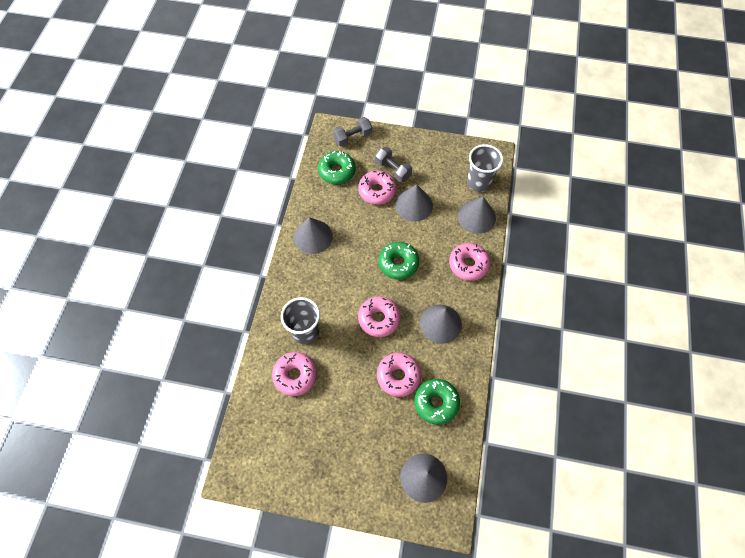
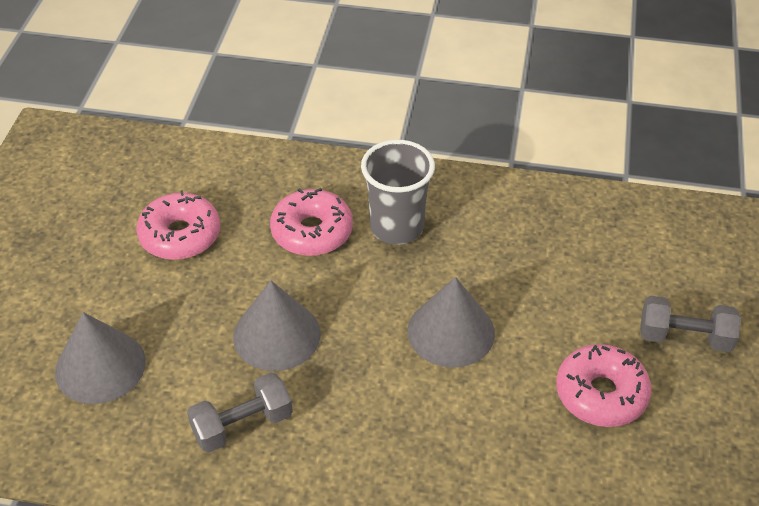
green donut: 3 -> 0
grey cone: 5 -> 3
grey cup: 2 -> 1
pink donut: 5 -> 3

